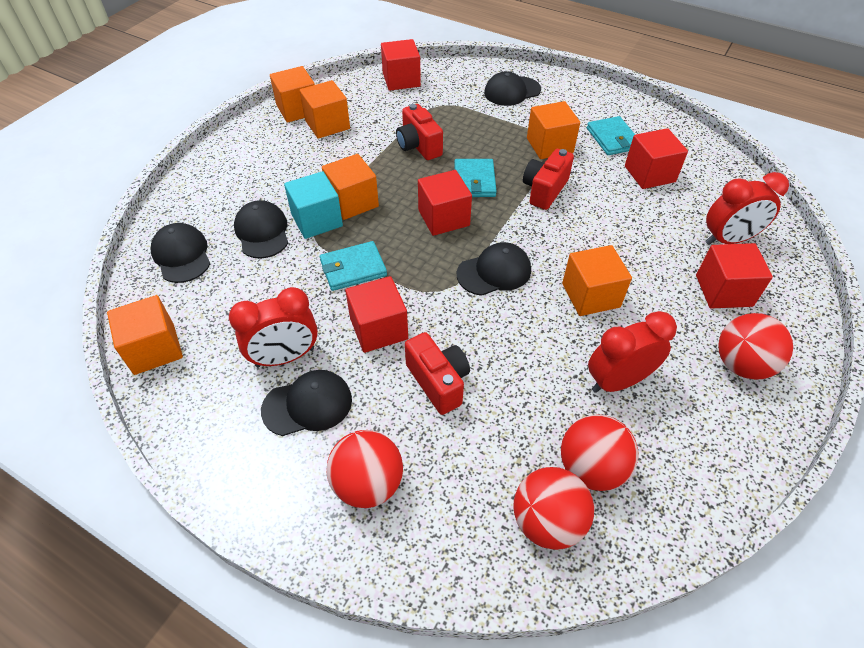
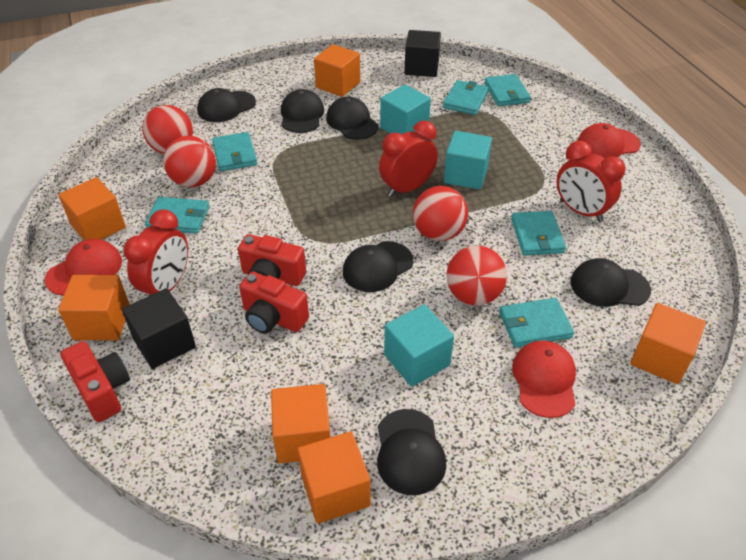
black cap: 5 -> 6
black cube: 0 -> 2
red cap: 0 -> 3
red cube: 5 -> 0
turquoise cube: 1 -> 3
turquoise wallet: 3 -> 6

